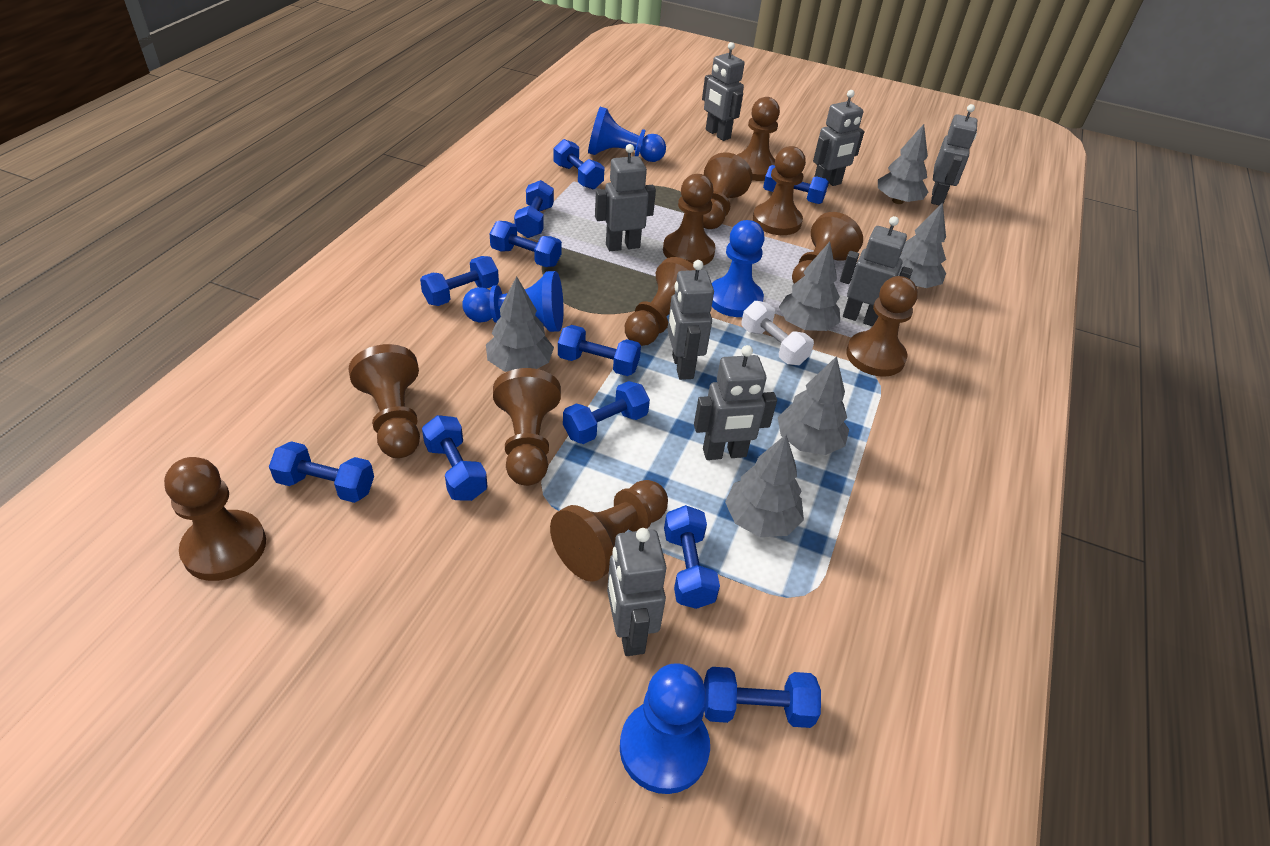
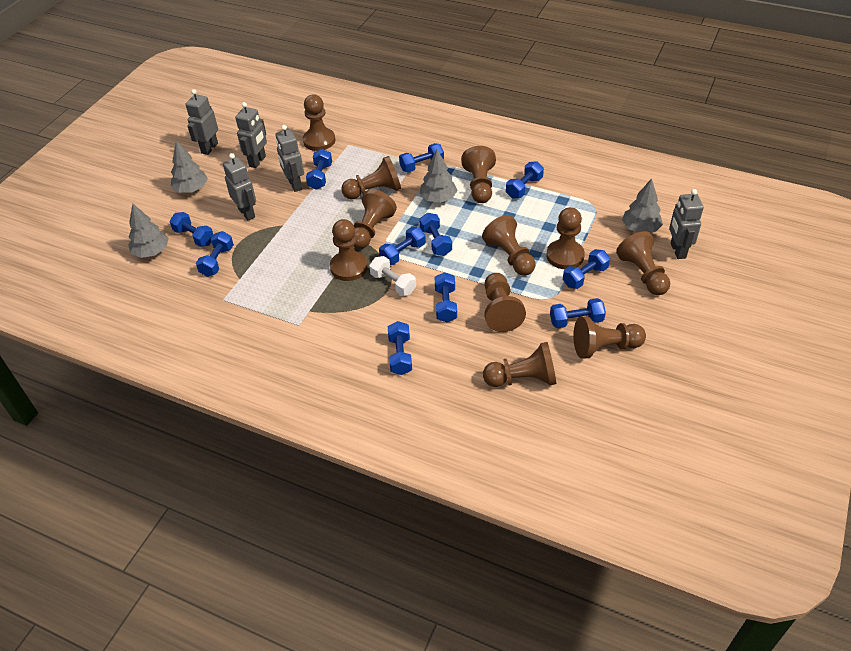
blue pawn: 4 -> 0
grey robot: 8 -> 5
grey tree: 6 -> 4

